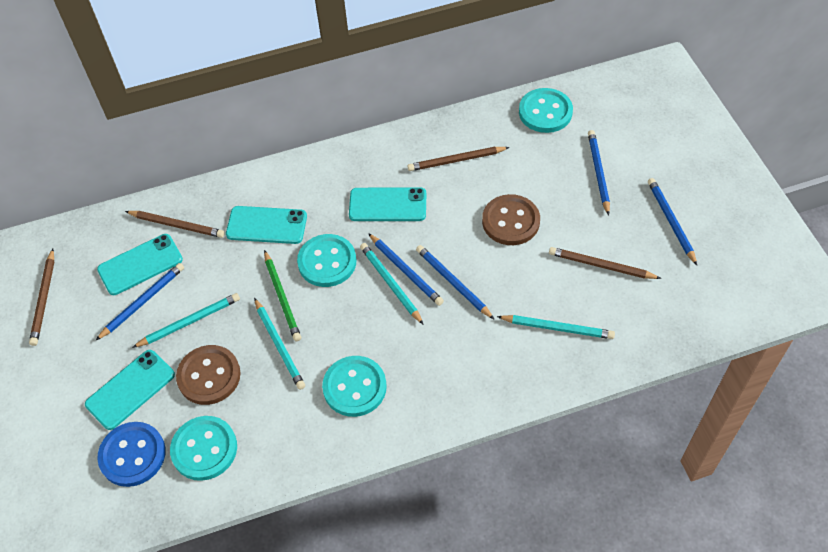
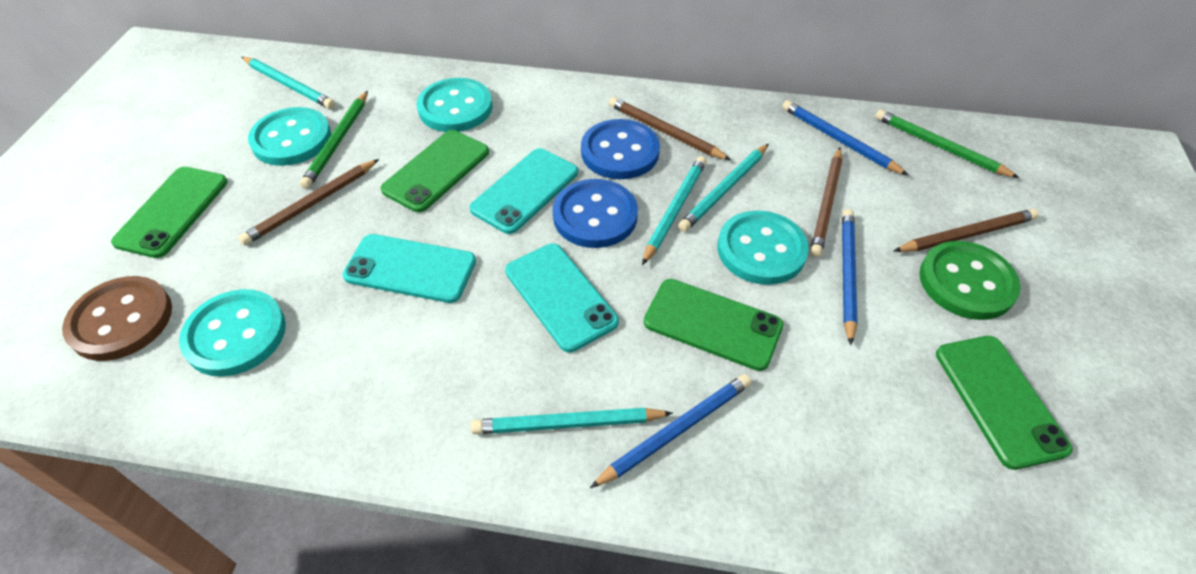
blue button: 1 -> 2
blue pencil: 5 -> 3
brown button: 2 -> 1
green button: 0 -> 1
green pencil: 1 -> 2
green phone: 0 -> 4
turquoise phone: 4 -> 3

